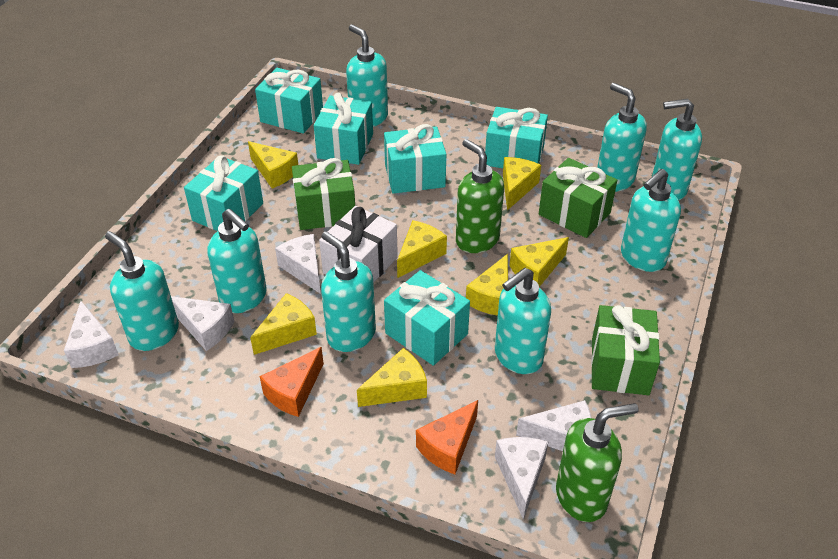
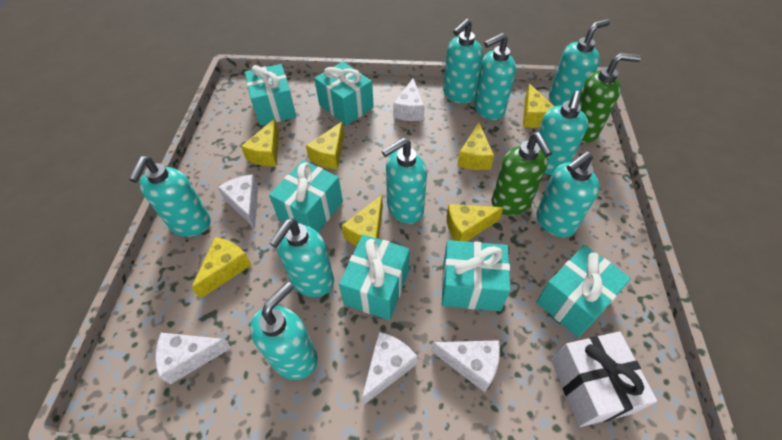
green gift: 3 -> 0
orange cheese: 2 -> 0
turquoise soap dispenser: 8 -> 9

